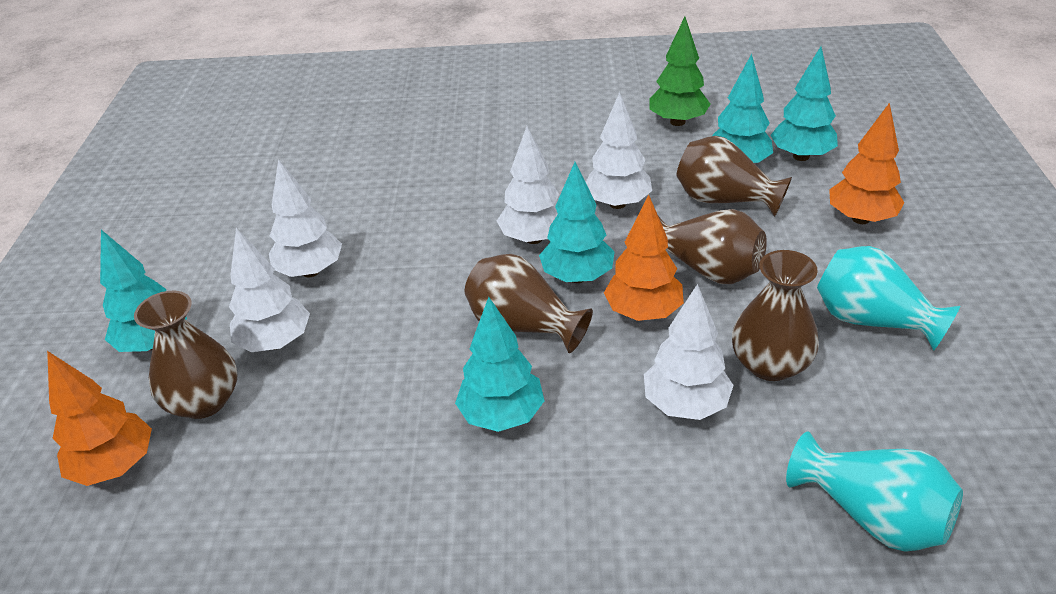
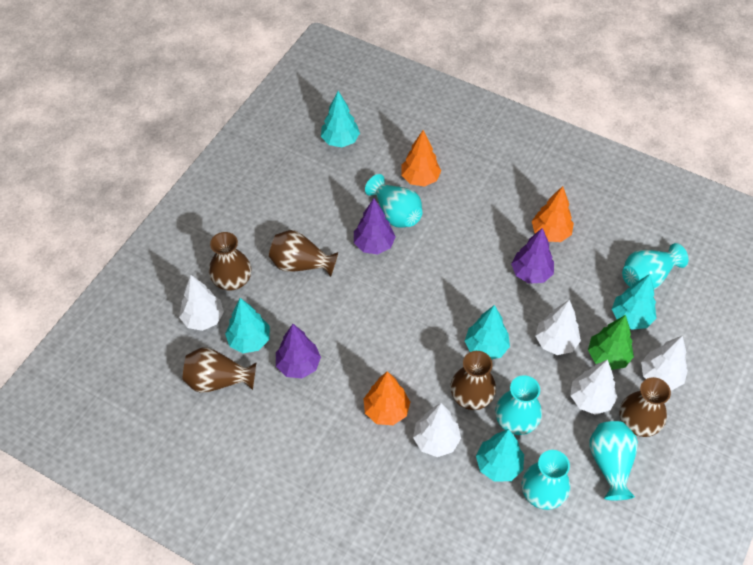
purple tree: 0 -> 3
turquoise vase: 2 -> 5

